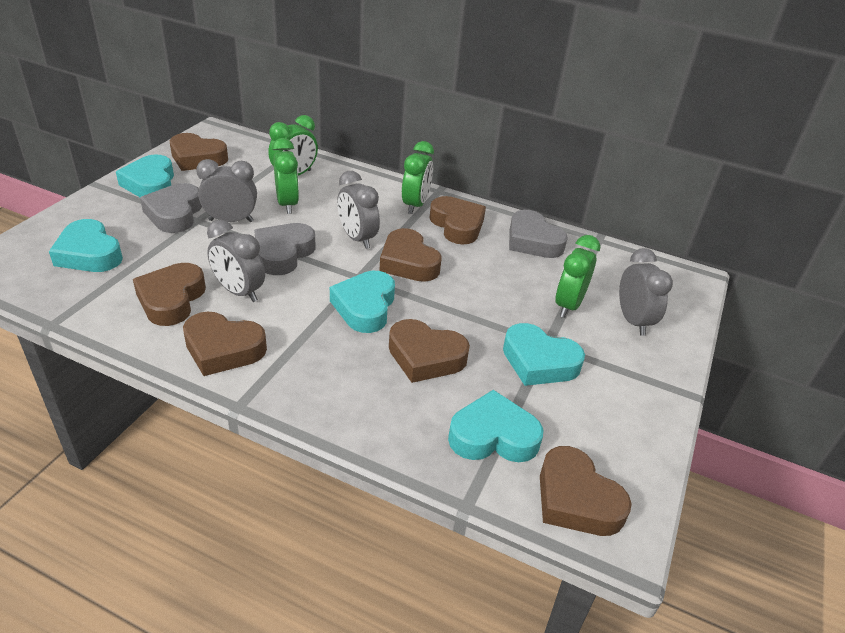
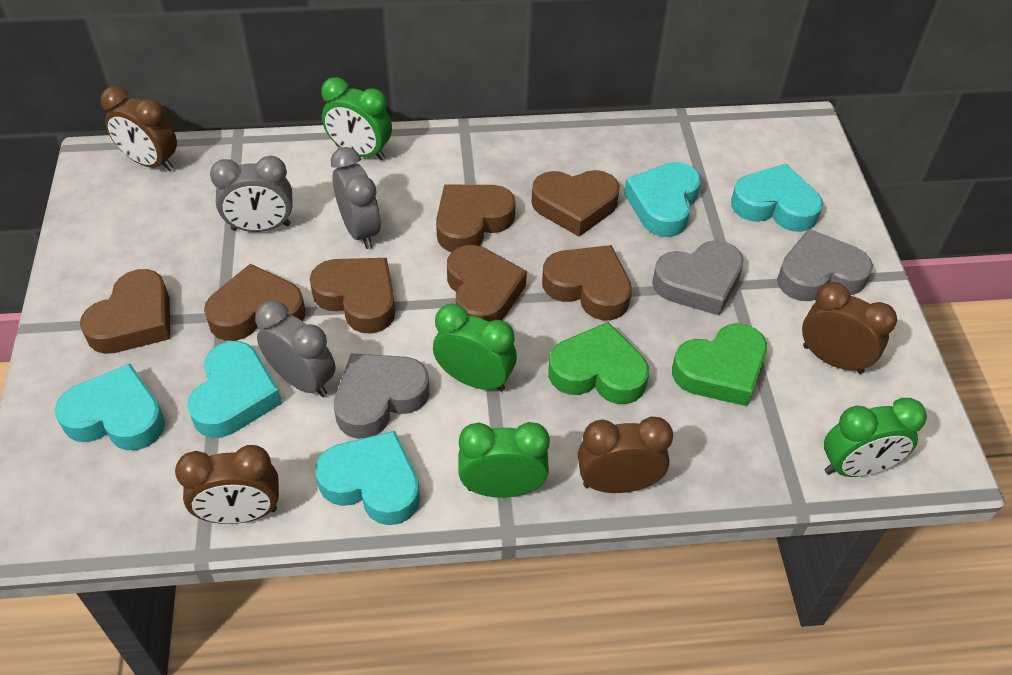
brown clock: 0 -> 4
green heart: 0 -> 2
grey clock: 4 -> 3

